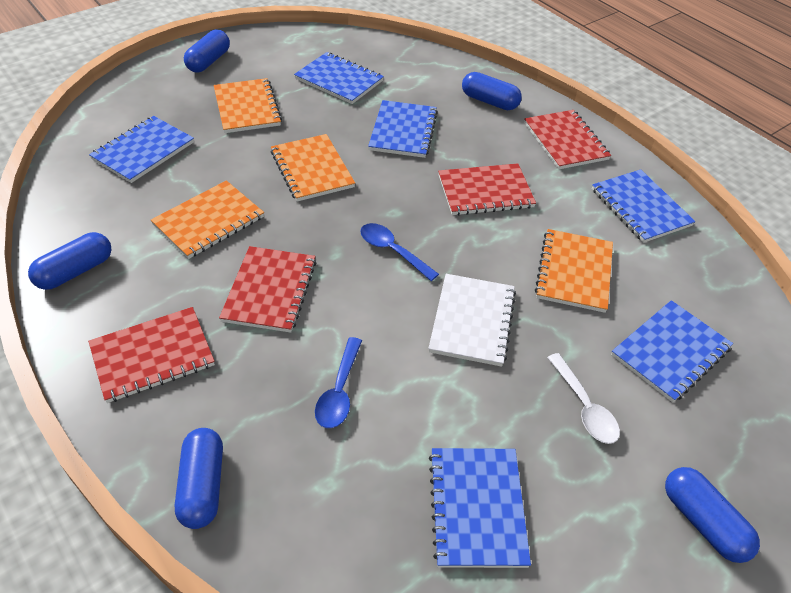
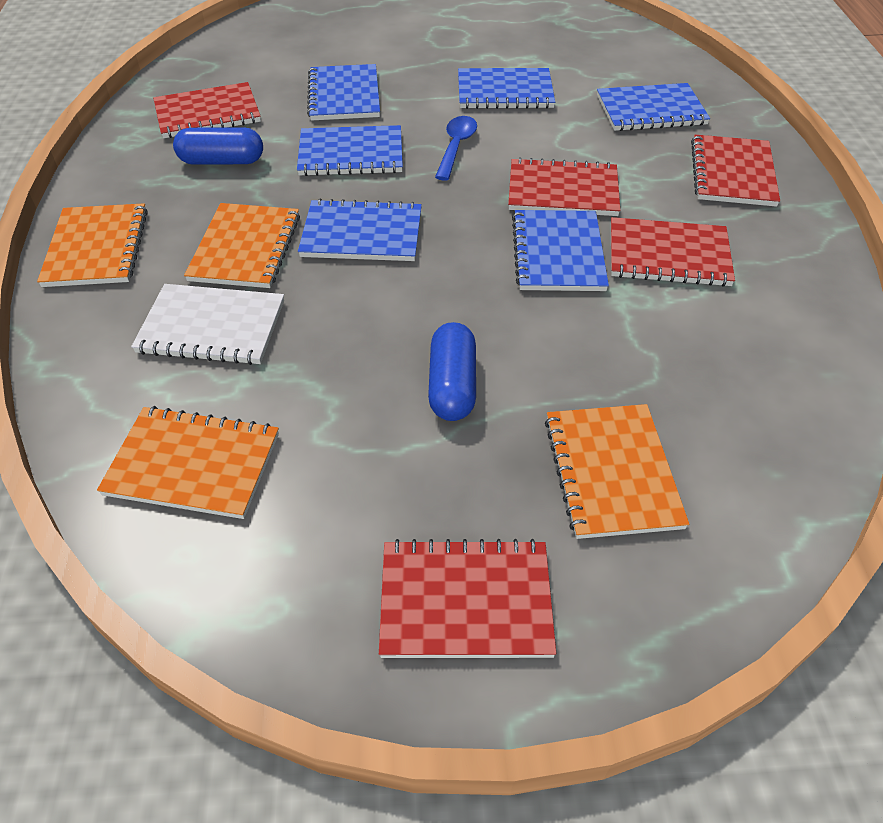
blue capsule: 5 -> 2
blue spoon: 2 -> 1
red notebook: 4 -> 5
white spoon: 1 -> 0

